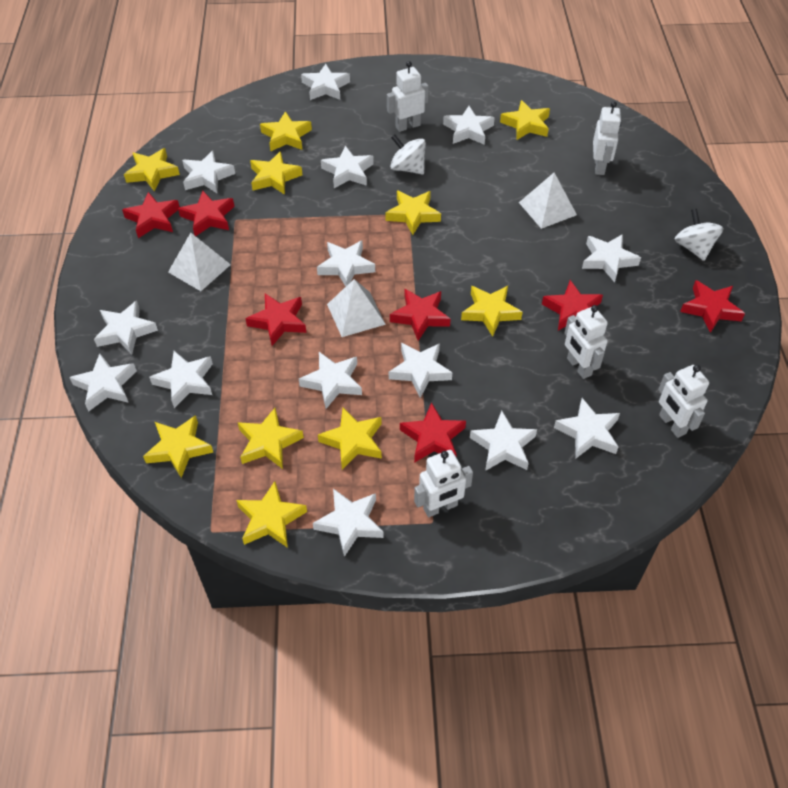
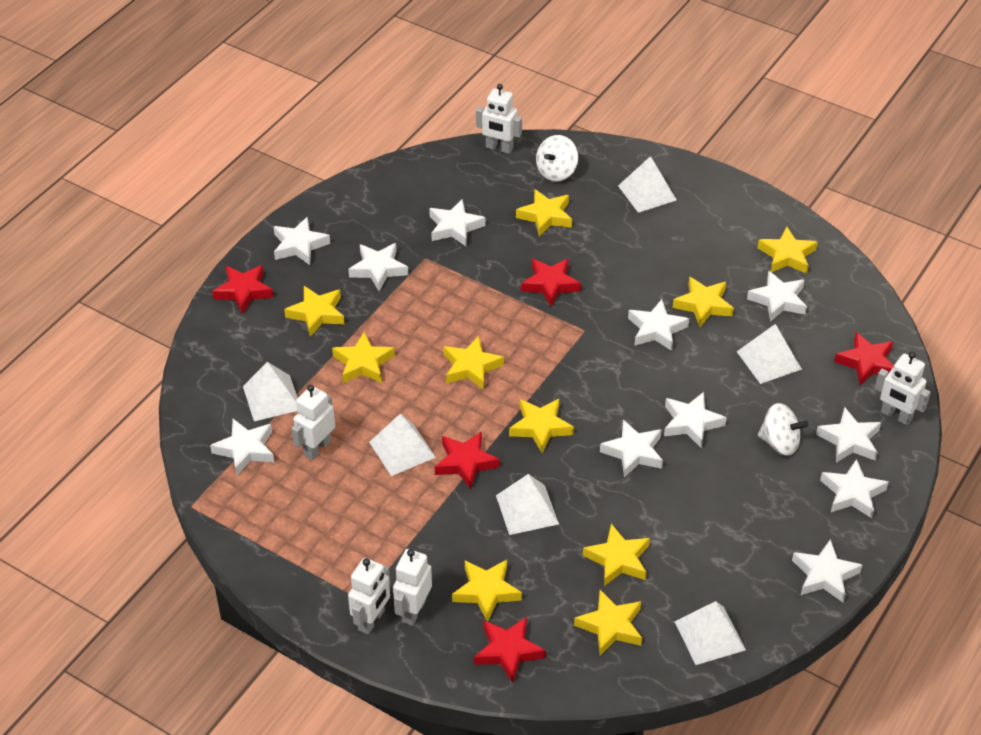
red star: 7 -> 5
white pyramid: 3 -> 6
white star: 14 -> 11

